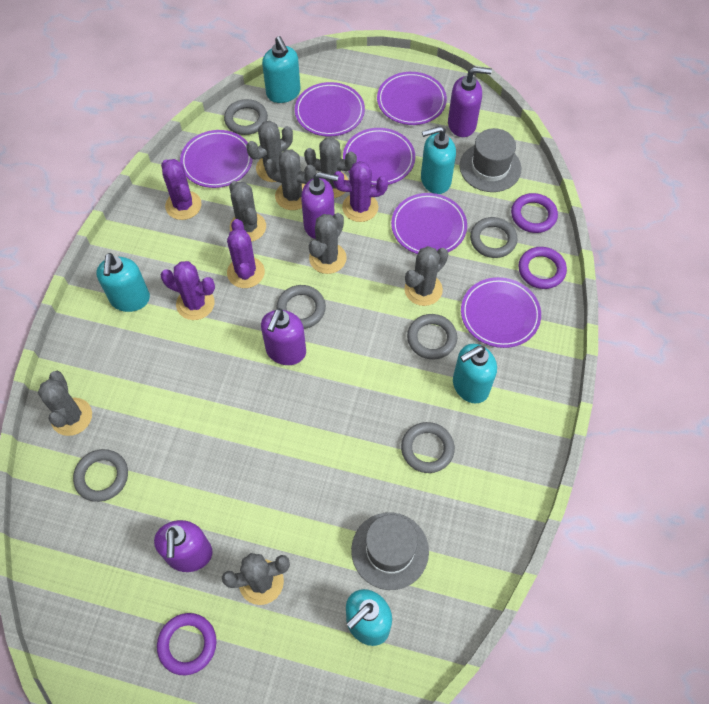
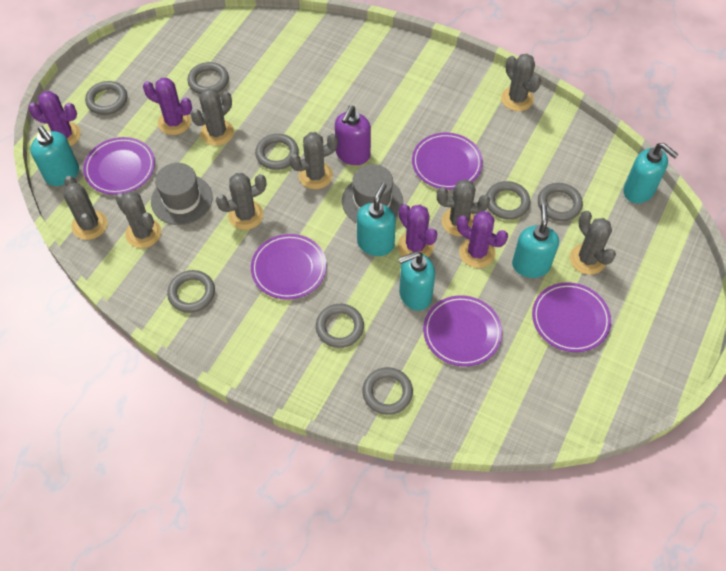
grey ring: 6 -> 8
purple plate: 6 -> 5
purple ring: 3 -> 0
purple soap dispenser: 4 -> 1

